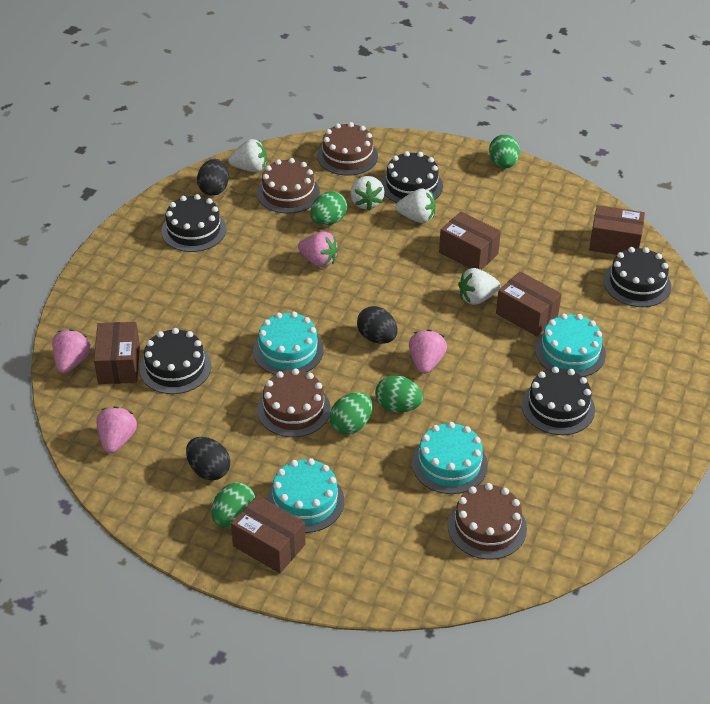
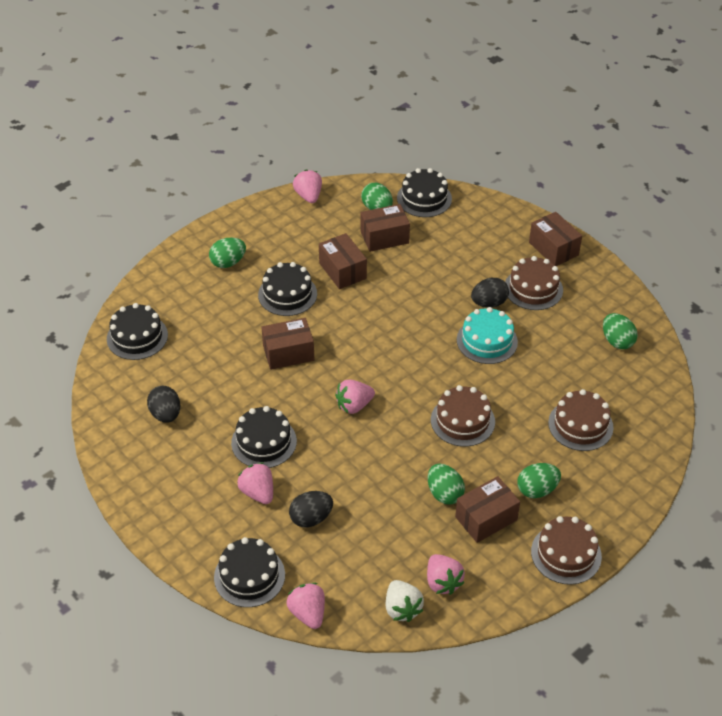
pink strawberry: 4 -> 5
turquoise cake: 4 -> 1
white strawberry: 4 -> 1

